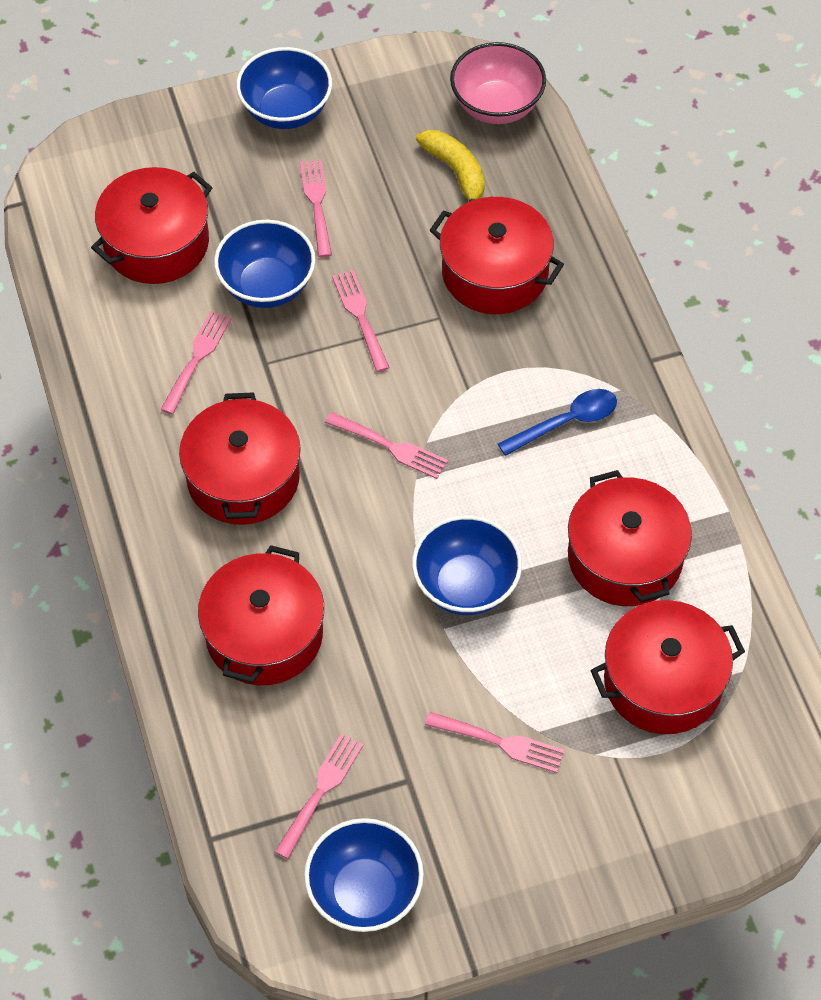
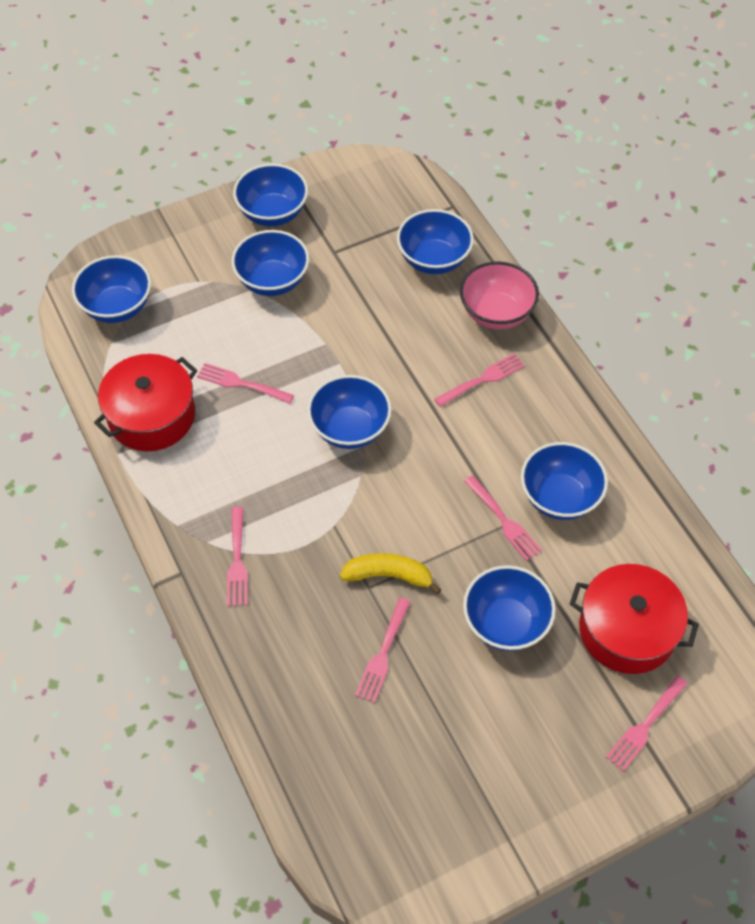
blue bowl: 4 -> 7
blue spoon: 1 -> 0
red pot: 6 -> 2

